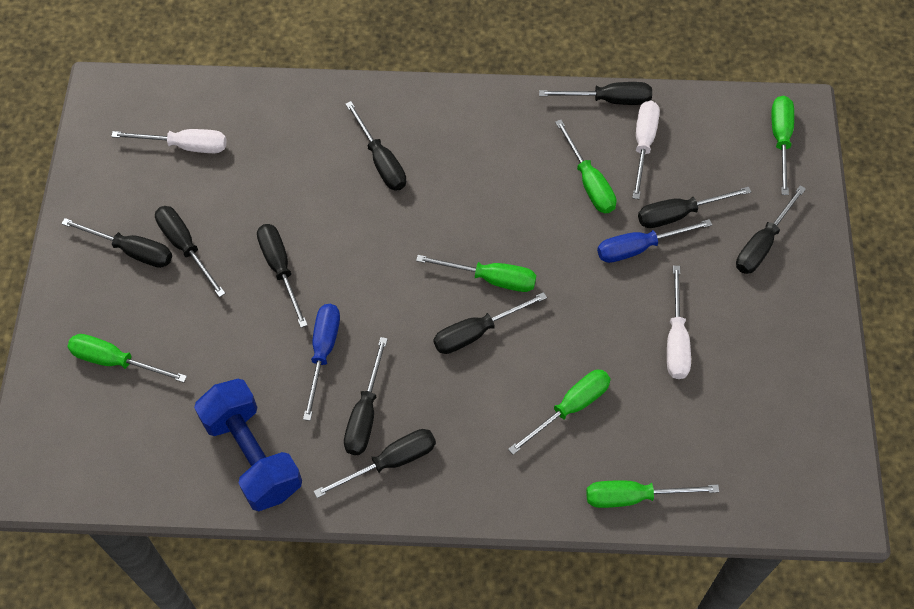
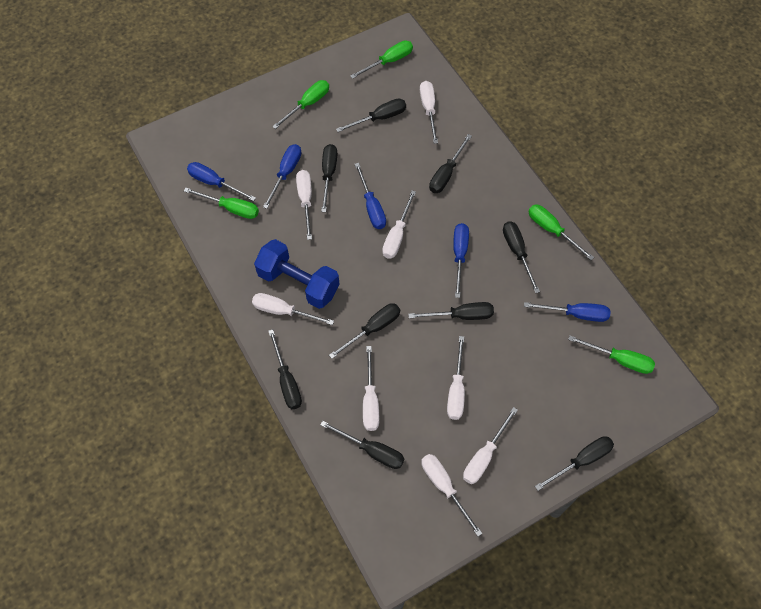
black screwdriver: 10 -> 9
blue screwdriver: 2 -> 5
green screwdriver: 6 -> 5
white screwdriver: 3 -> 8

